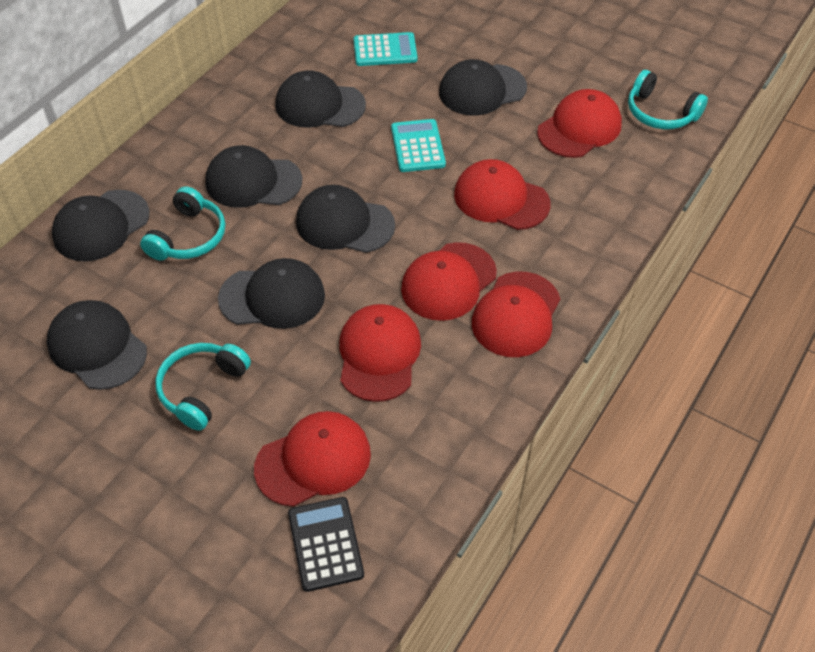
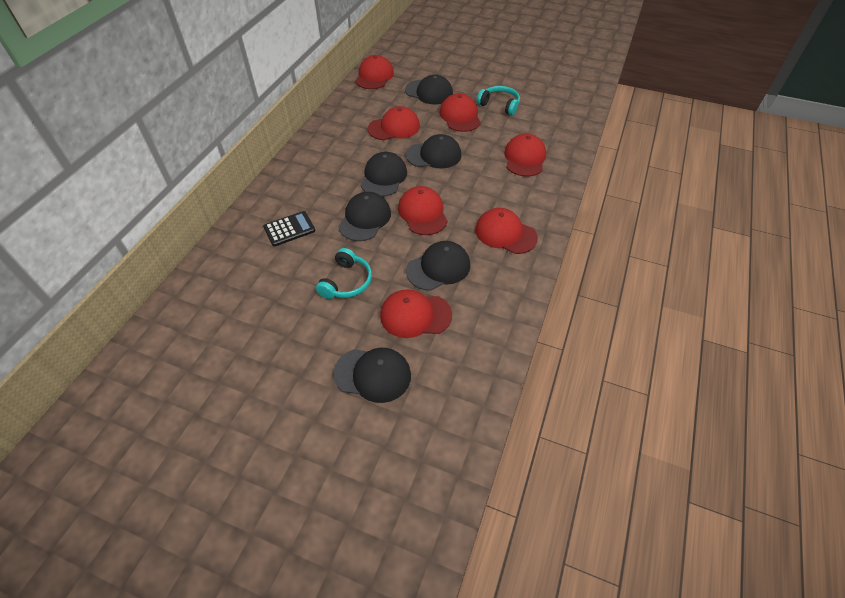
black cap: 7 -> 6
red cap: 6 -> 7
turquoise calculator: 2 -> 0
turquoise headphones: 3 -> 2

